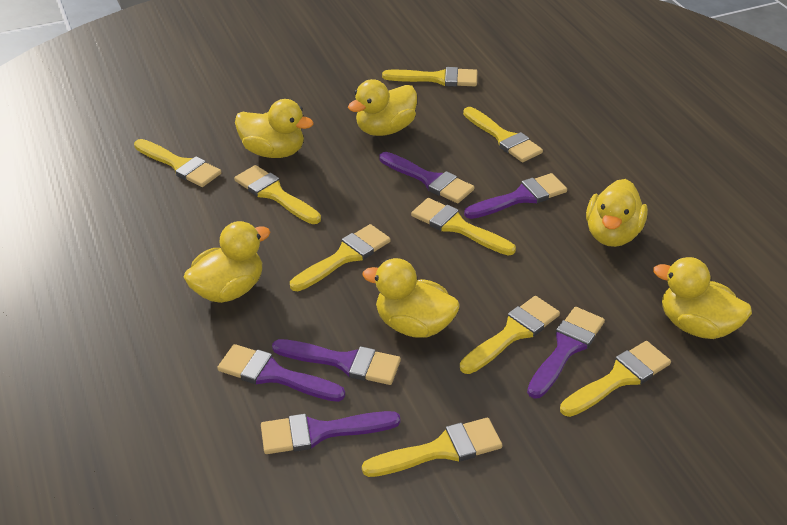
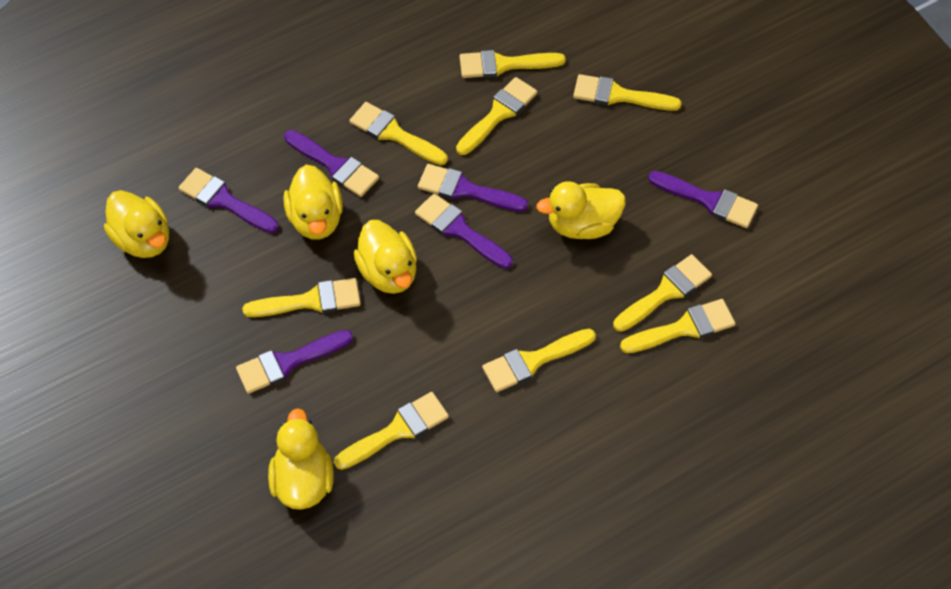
yellow duck: 6 -> 5

